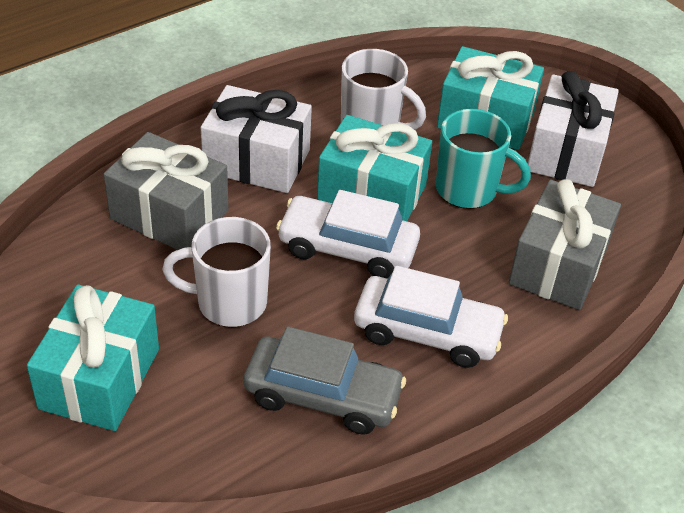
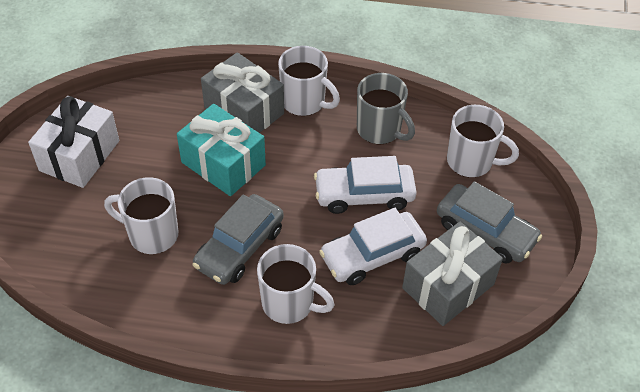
grey car: 1 -> 2
grey mug: 0 -> 1
turquoise gift: 3 -> 1
turquoise mug: 1 -> 0
white gift: 2 -> 1
white mug: 2 -> 4

